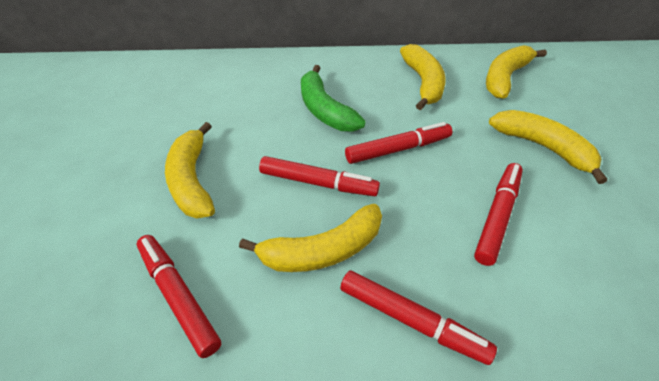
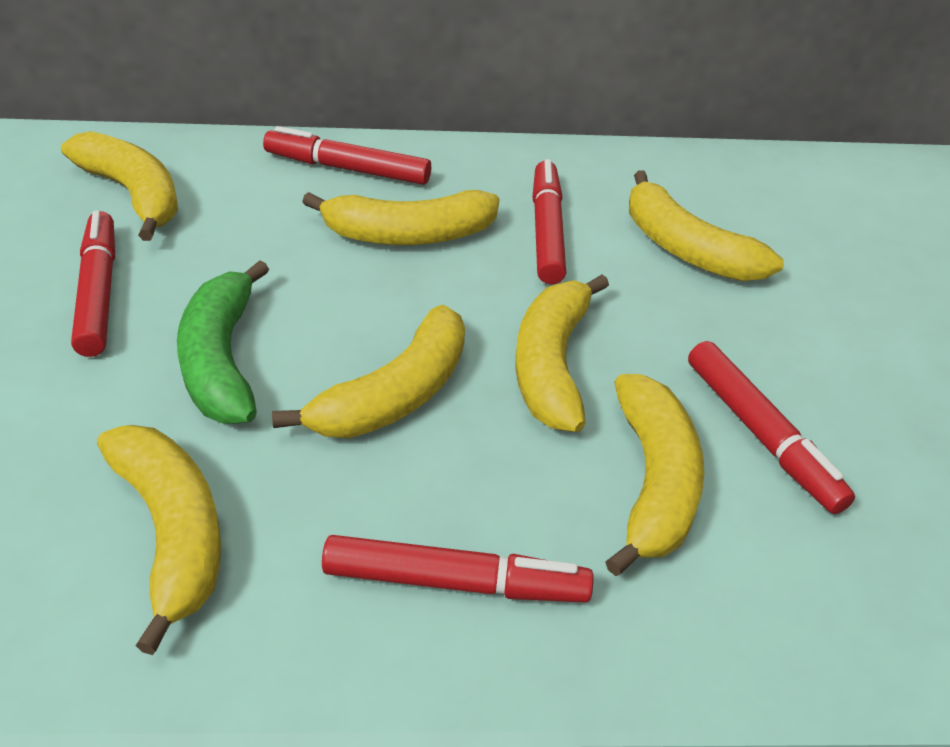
yellow banana: 5 -> 7

